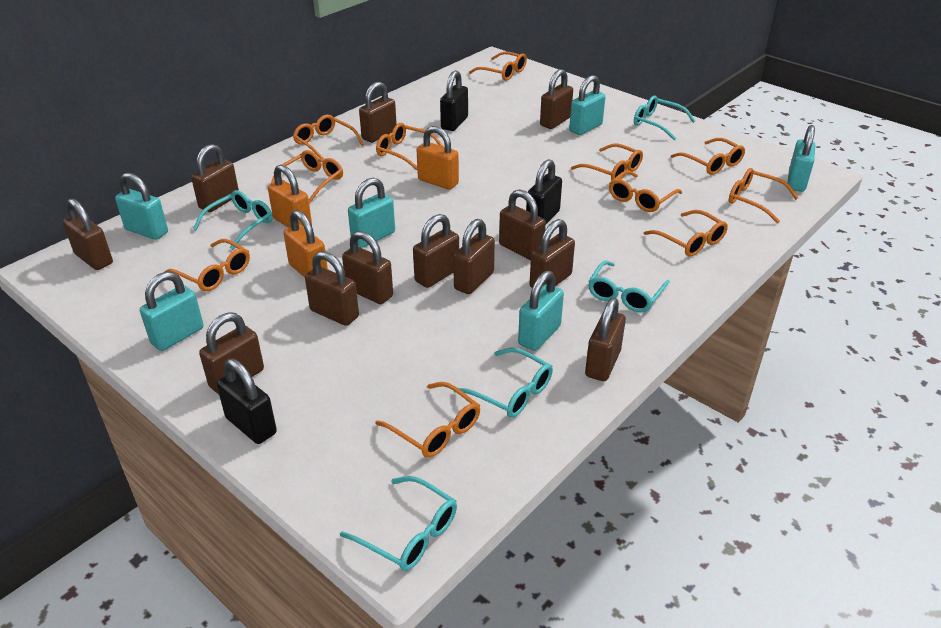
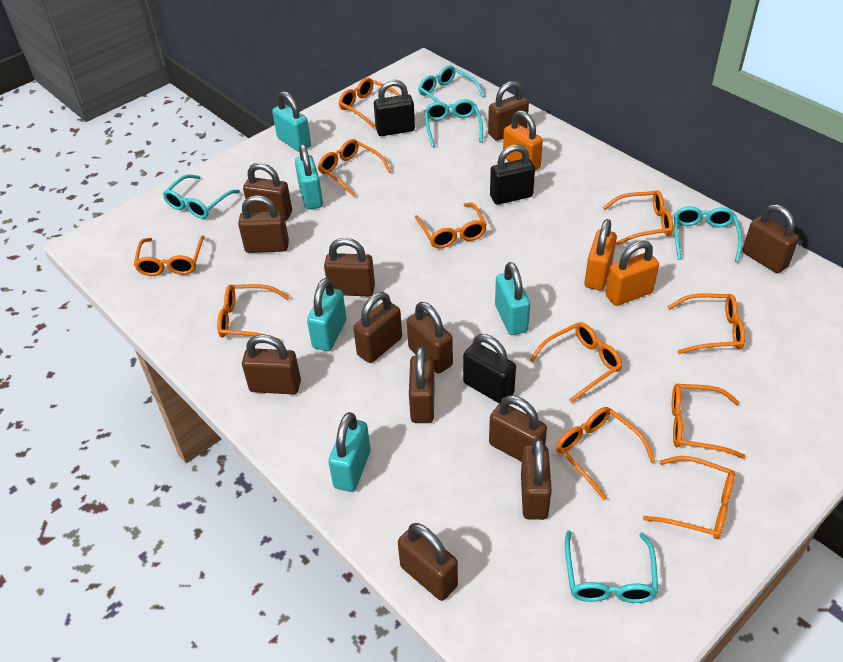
turquoise padlock: 6 -> 5

